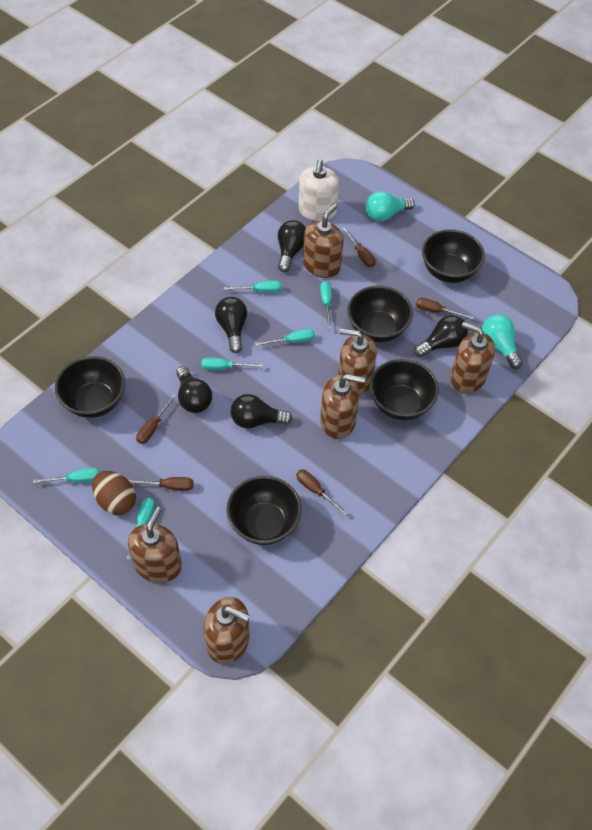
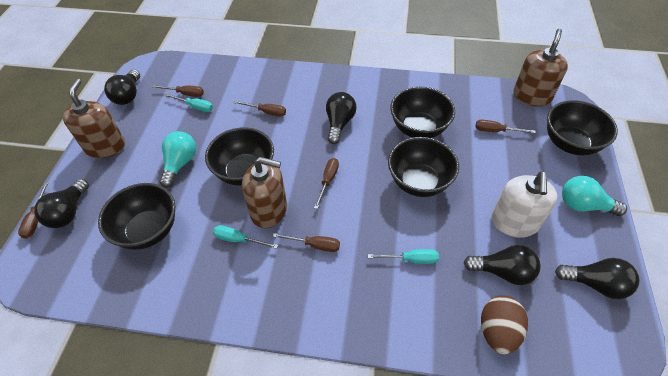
brown screwdriver: 5 -> 6
brown soap dispenser: 6 -> 3
turquoise screwdriver: 6 -> 3

